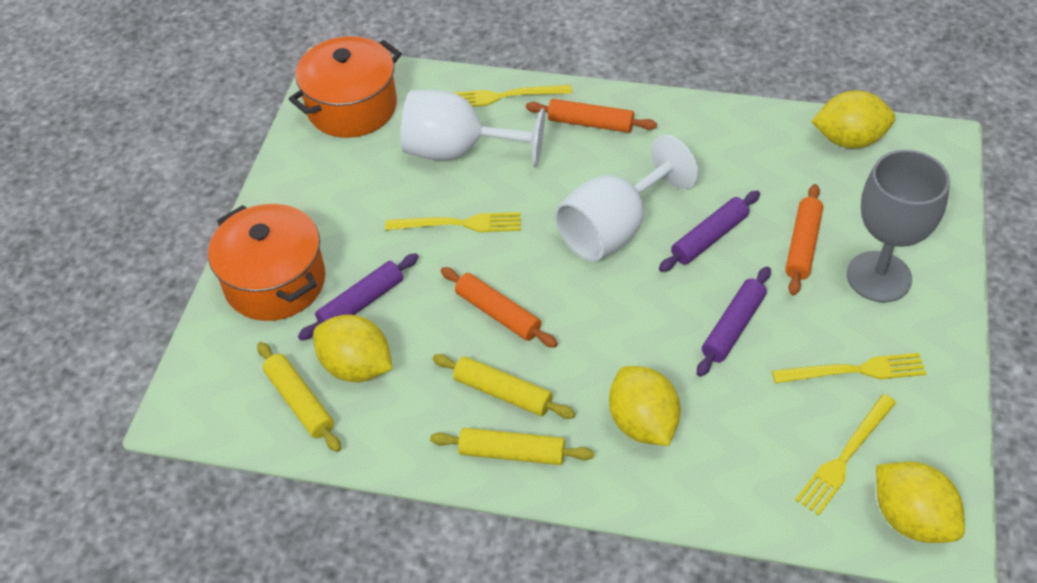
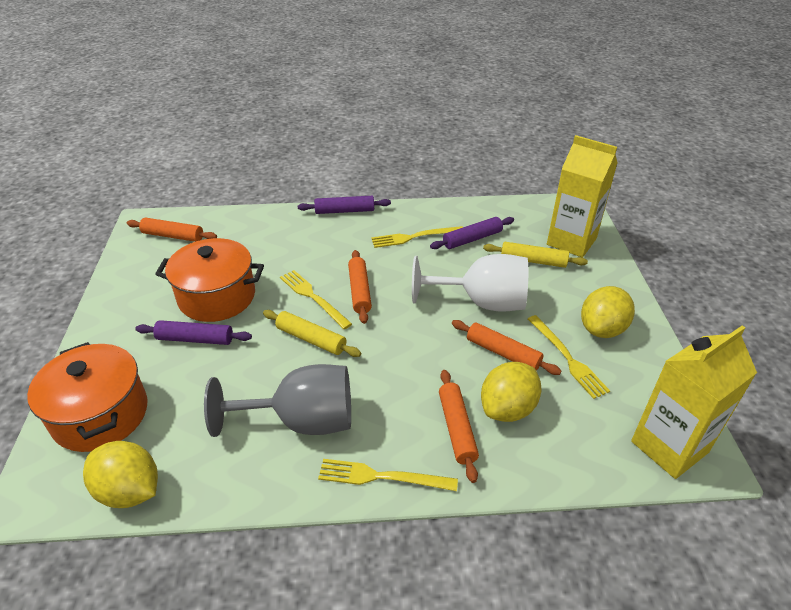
orange rolling pin: 3 -> 4
white goblet: 2 -> 1
yellow carton: 0 -> 2
yellow lemon: 4 -> 3
yellow rolling pin: 3 -> 2

